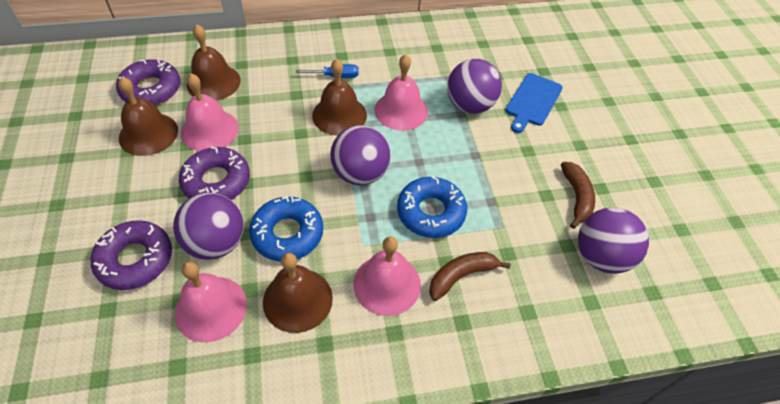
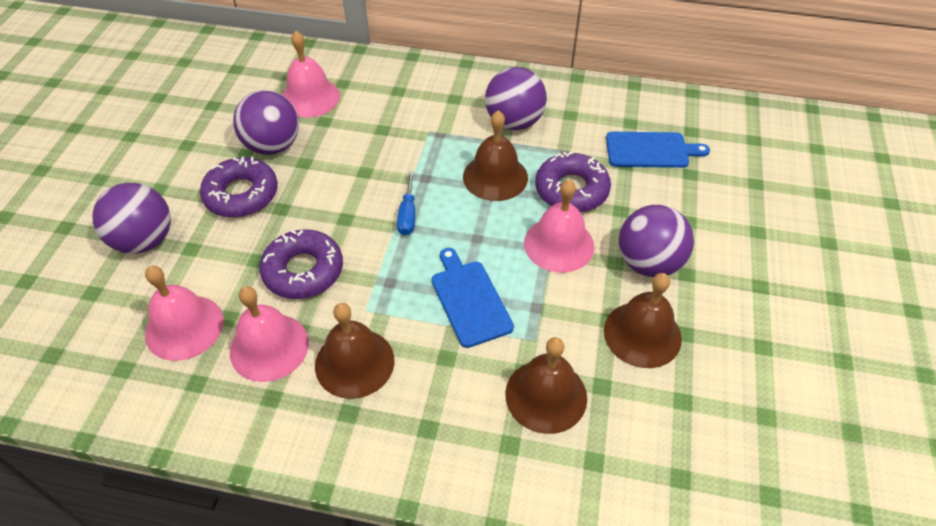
blue cutting board: 1 -> 2
blue donut: 2 -> 0
brown banana: 2 -> 0

